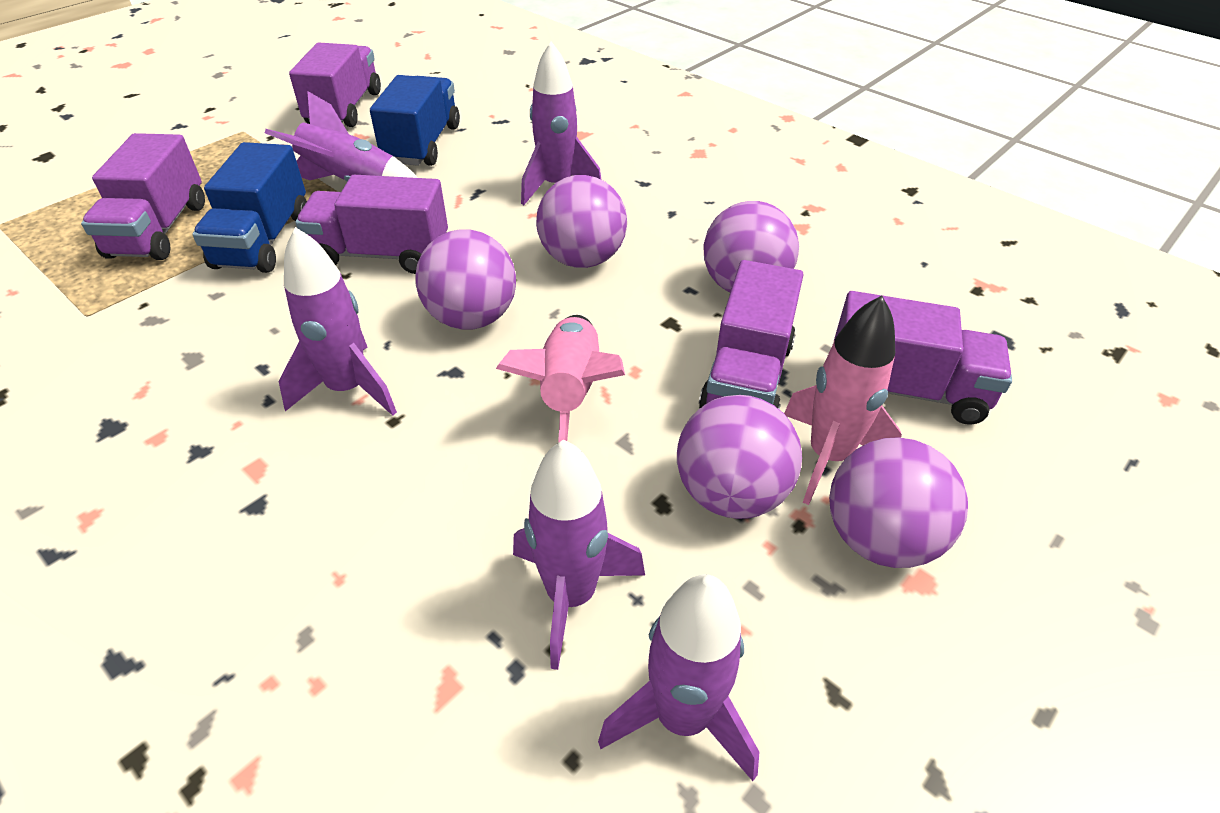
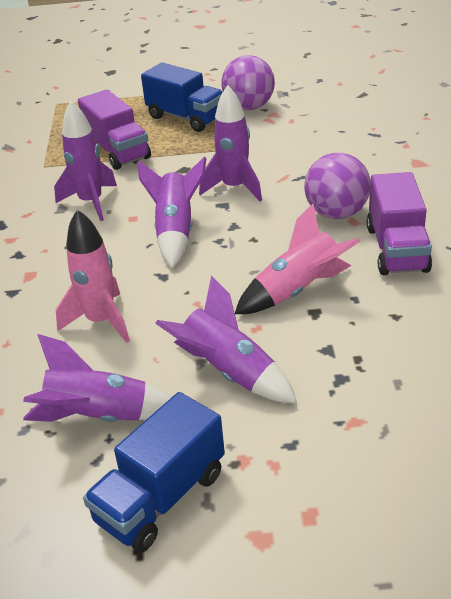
purple ball: 5 -> 2
purple truck: 5 -> 2

